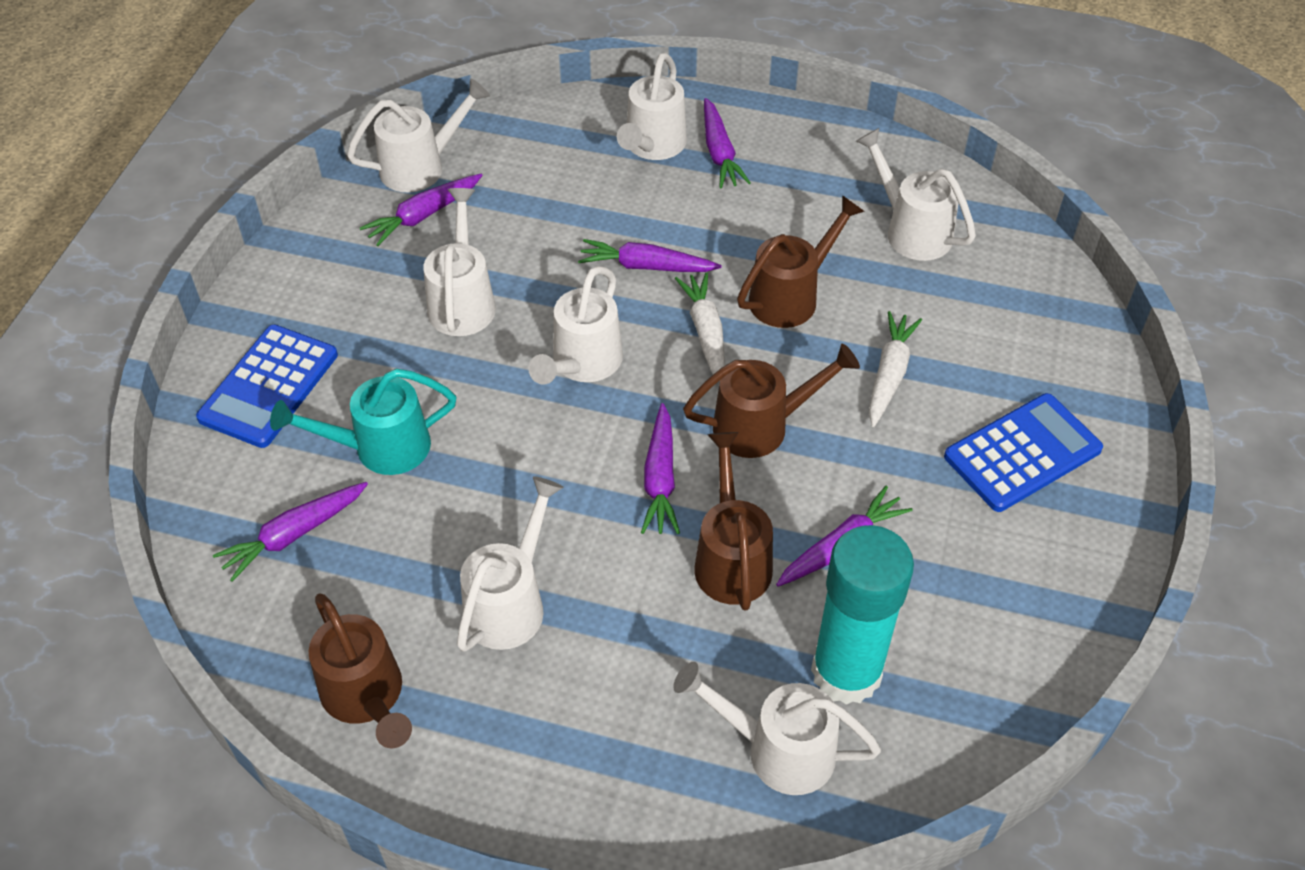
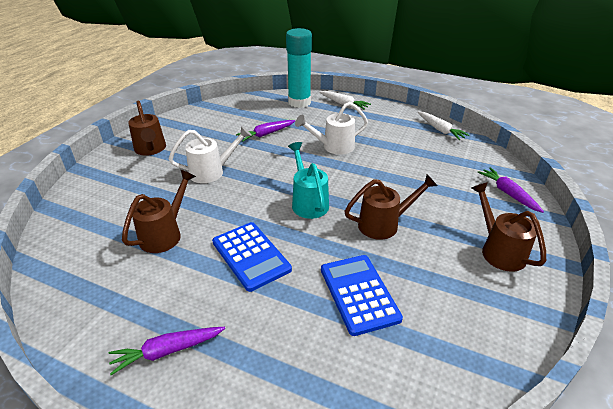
purple carrot: 6 -> 3
white watering can: 7 -> 2

